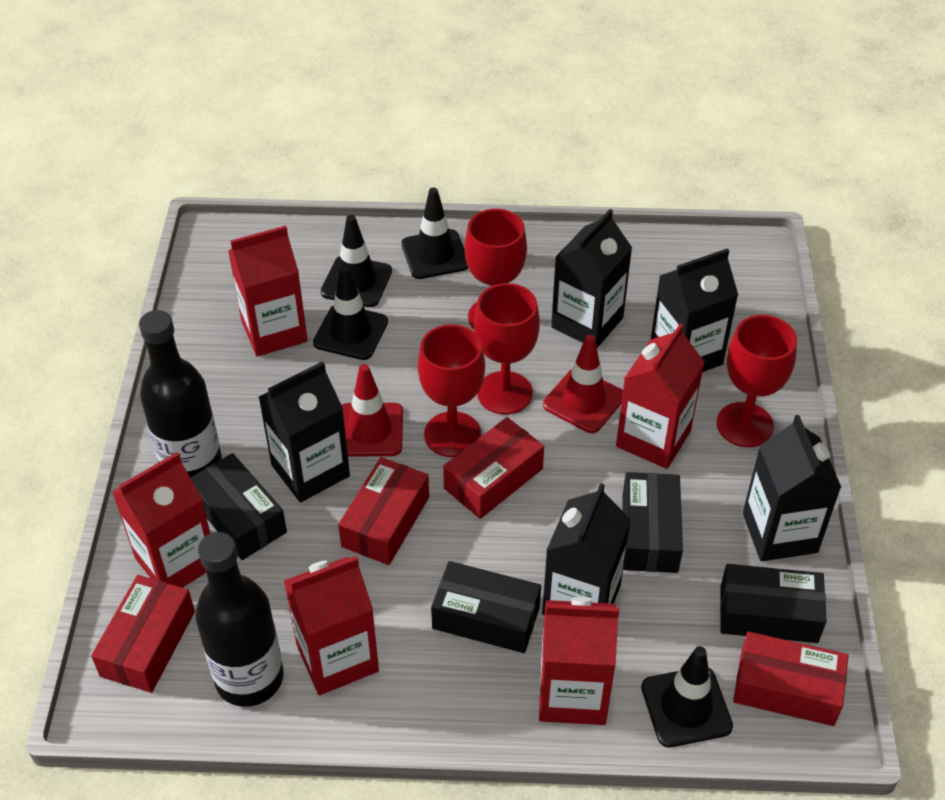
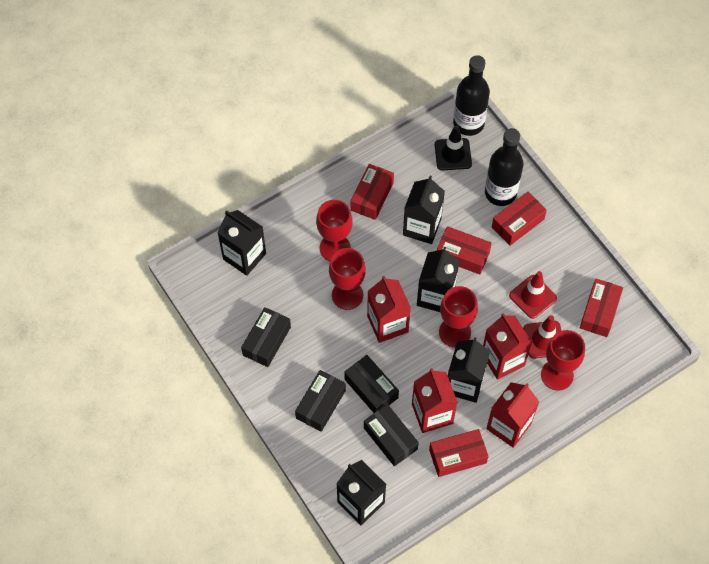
black traffic cone: 4 -> 1
red box: 4 -> 5
red carton: 5 -> 4

